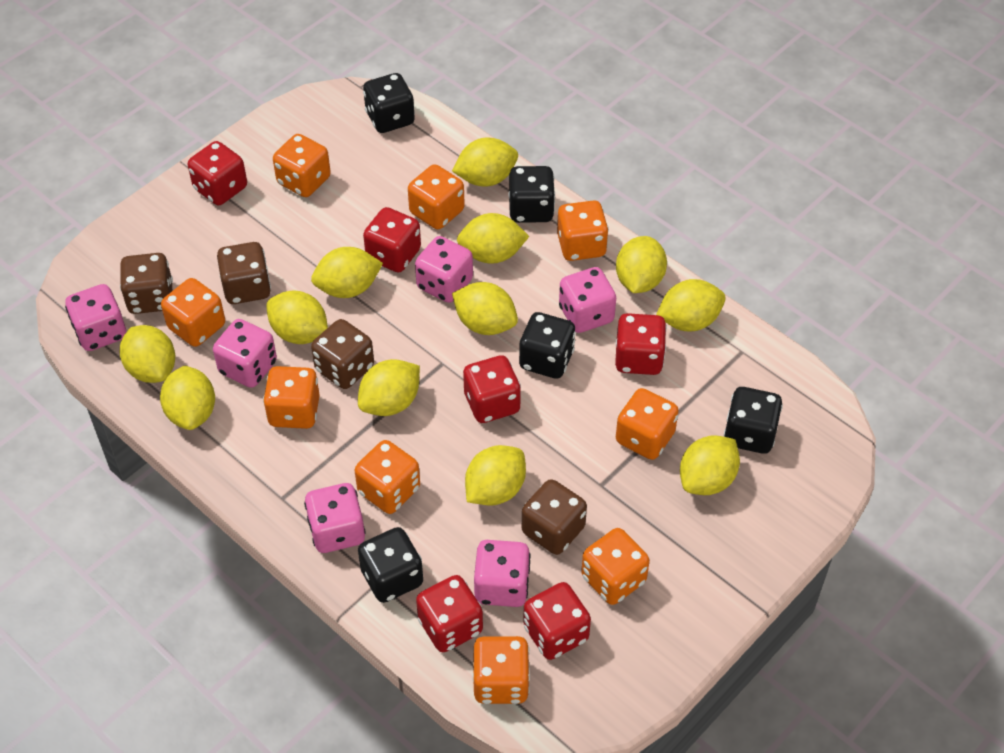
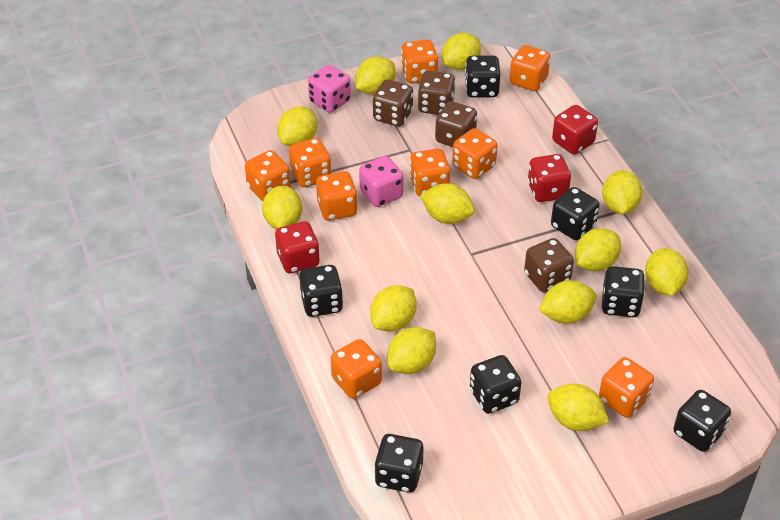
black dice: 5 -> 7
pink dice: 6 -> 2
red dice: 6 -> 3

